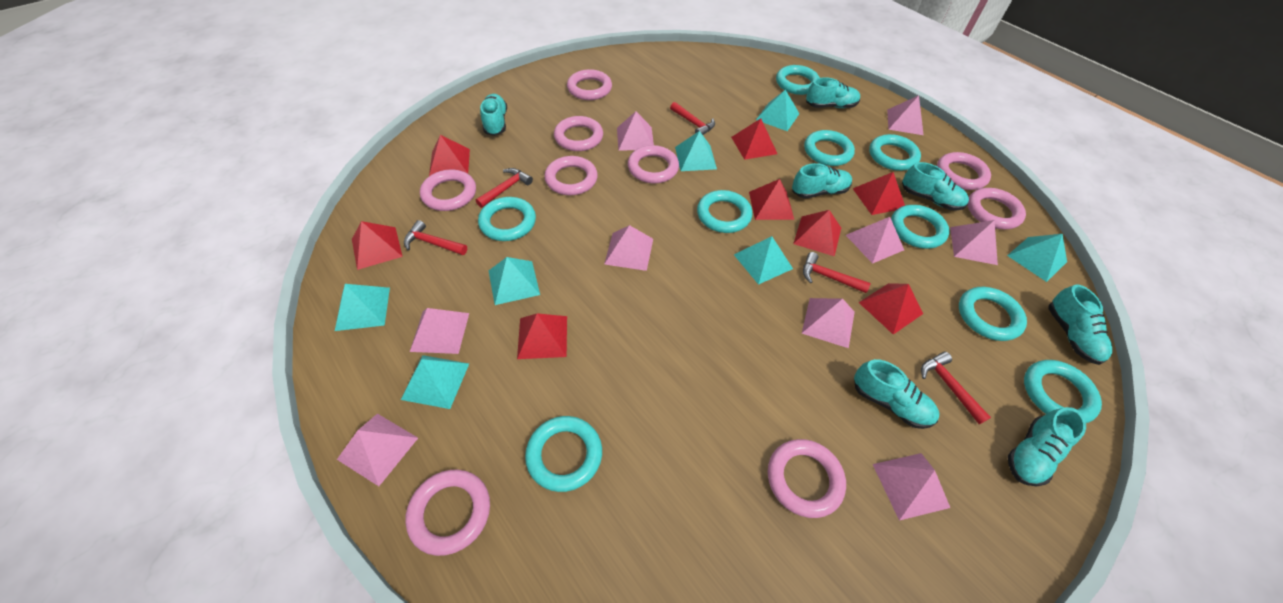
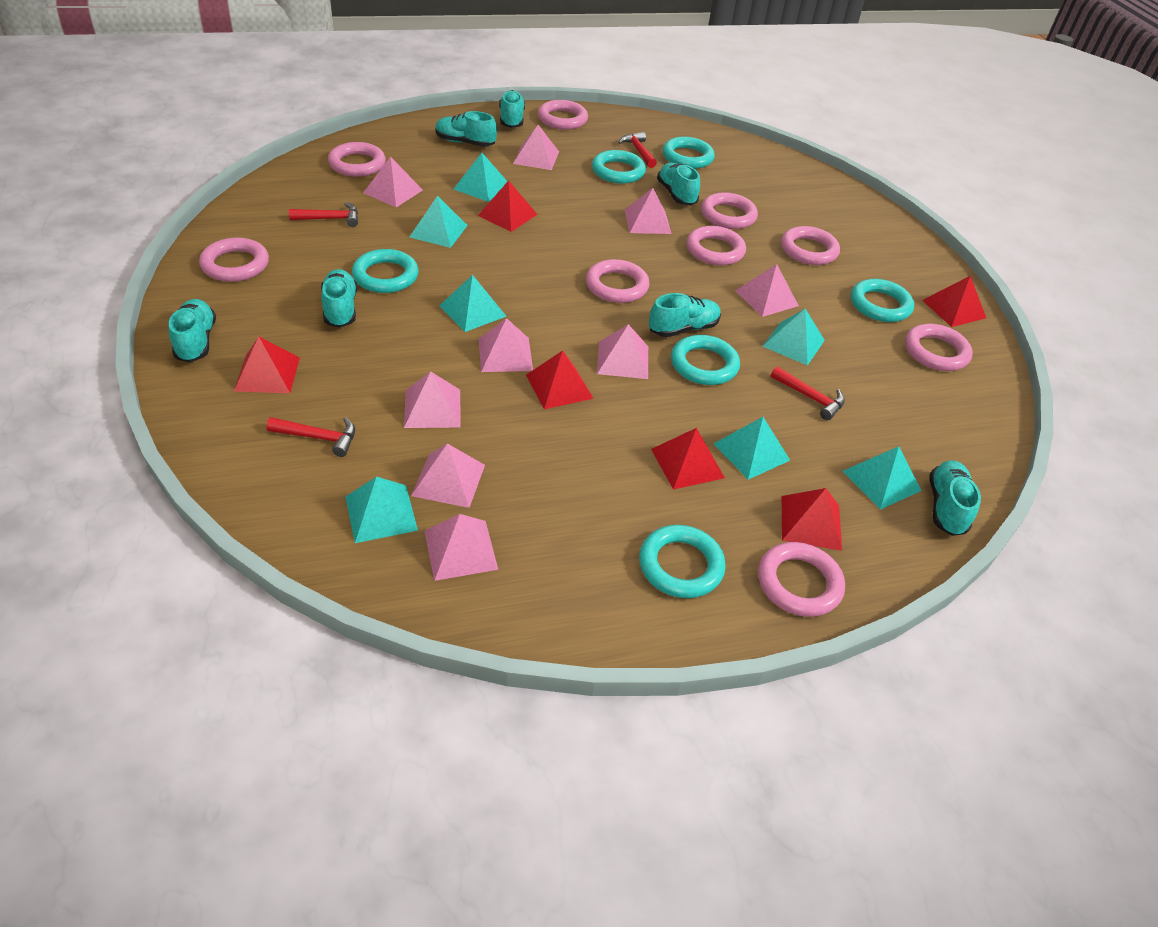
red hammer: 5 -> 4
red pyramid: 8 -> 6
turquoise ring: 9 -> 6

